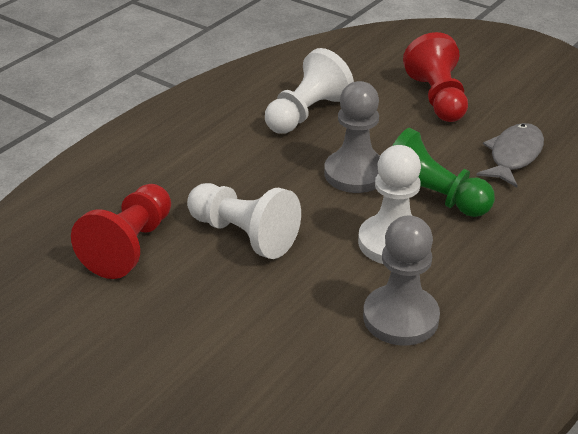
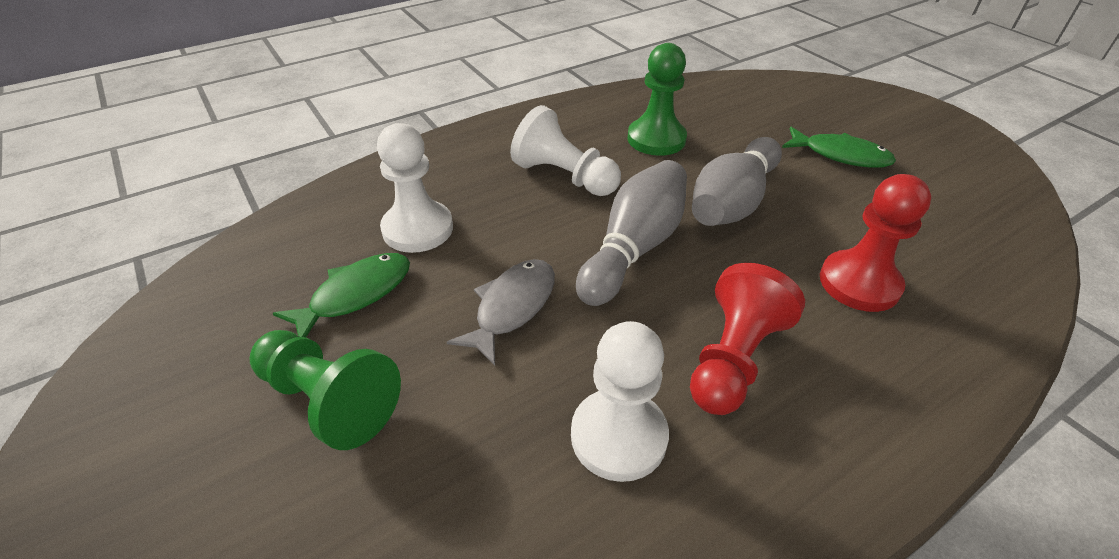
green fish: 0 -> 2
green pawn: 1 -> 2
grey bowling pin: 0 -> 2
grey pawn: 2 -> 0

